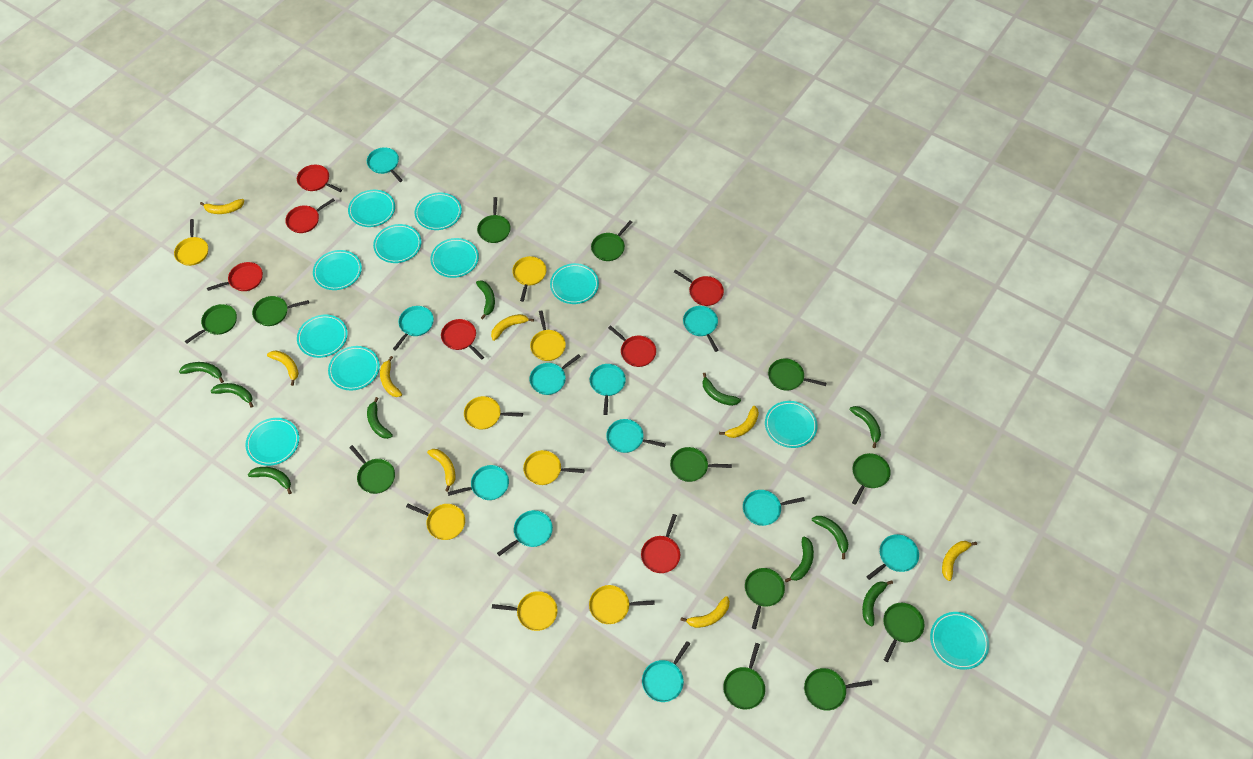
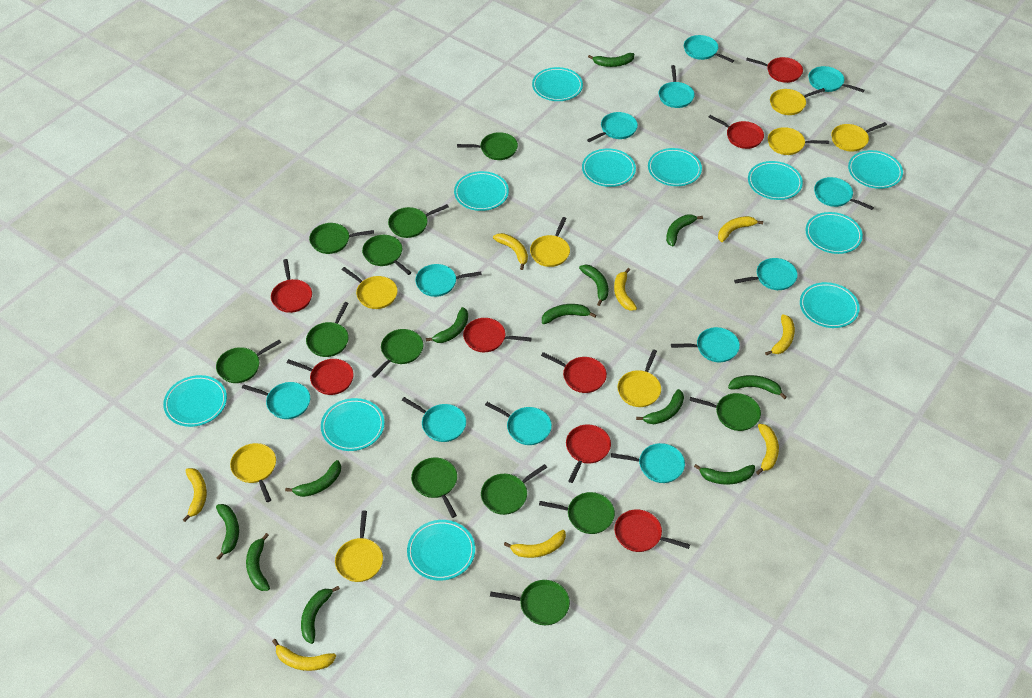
green banana: 10 -> 12
red pan: 7 -> 8
turquoise pan: 11 -> 12

